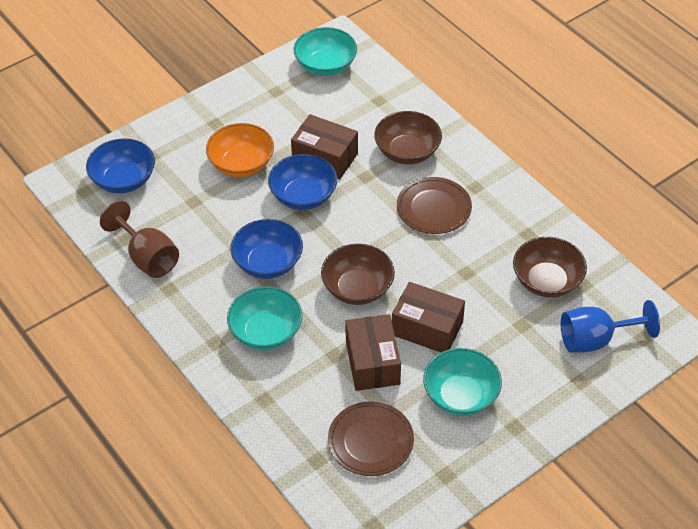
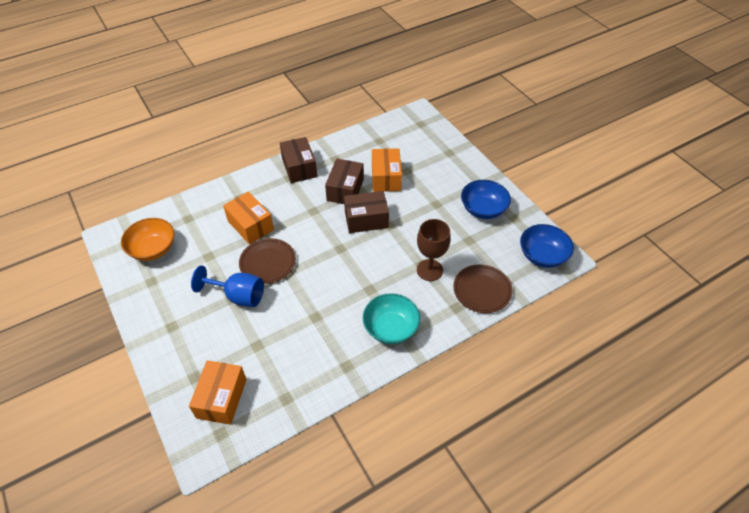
blue bowl: 3 -> 2
brown bowl: 3 -> 0
orange box: 0 -> 3
turquoise bowl: 3 -> 1

